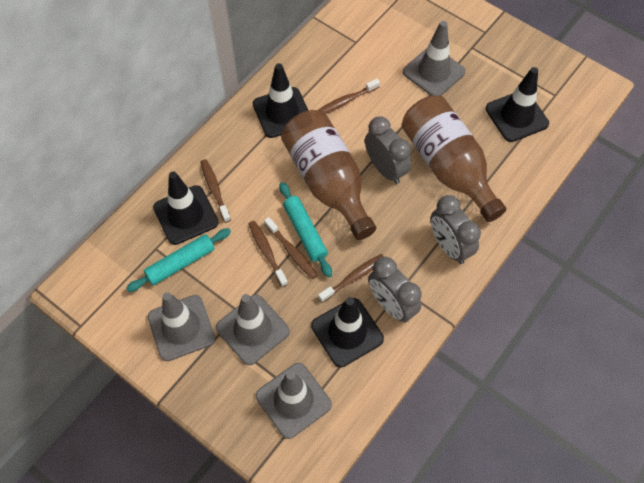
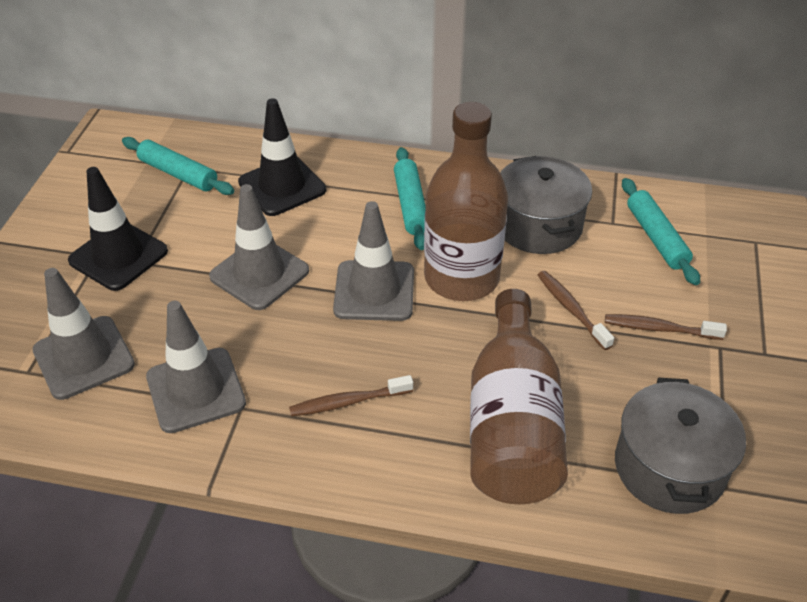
black traffic cone: 4 -> 2
brown toothbrush: 5 -> 3
grey clock: 3 -> 0
grey pot: 0 -> 2
turquoise rolling pin: 2 -> 3

